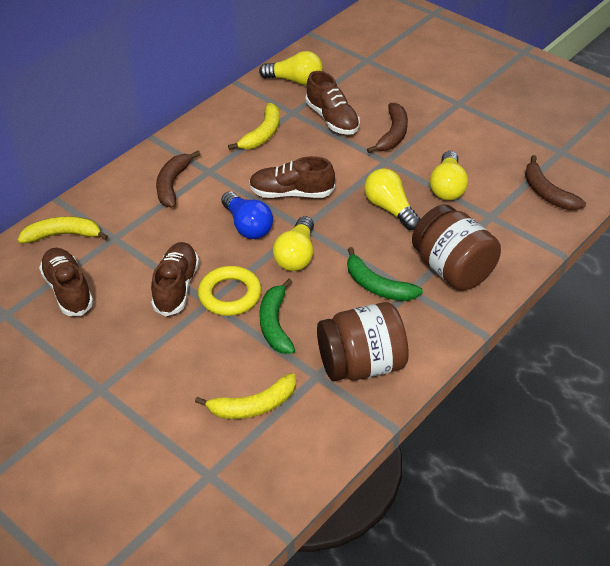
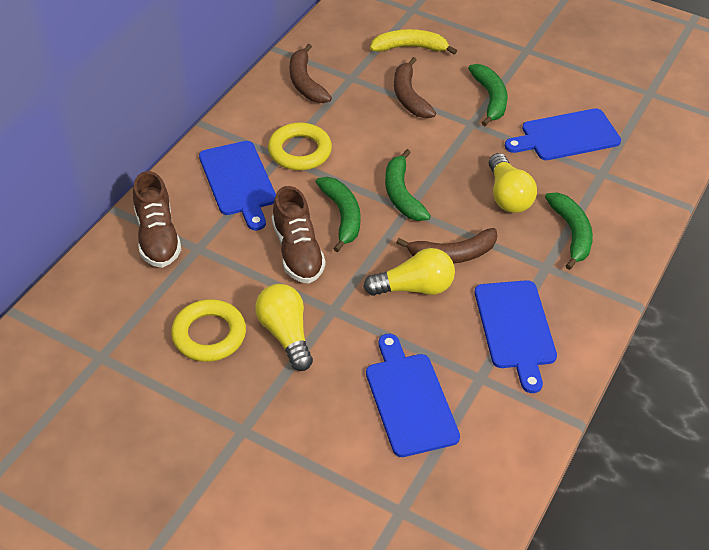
blue cutting board: 0 -> 4
blue light bulb: 1 -> 0
brown jar: 2 -> 0
brown shoe: 4 -> 2
green banana: 2 -> 4
yellow banana: 3 -> 1
yellow light bulb: 4 -> 3
yellow ring: 1 -> 2

